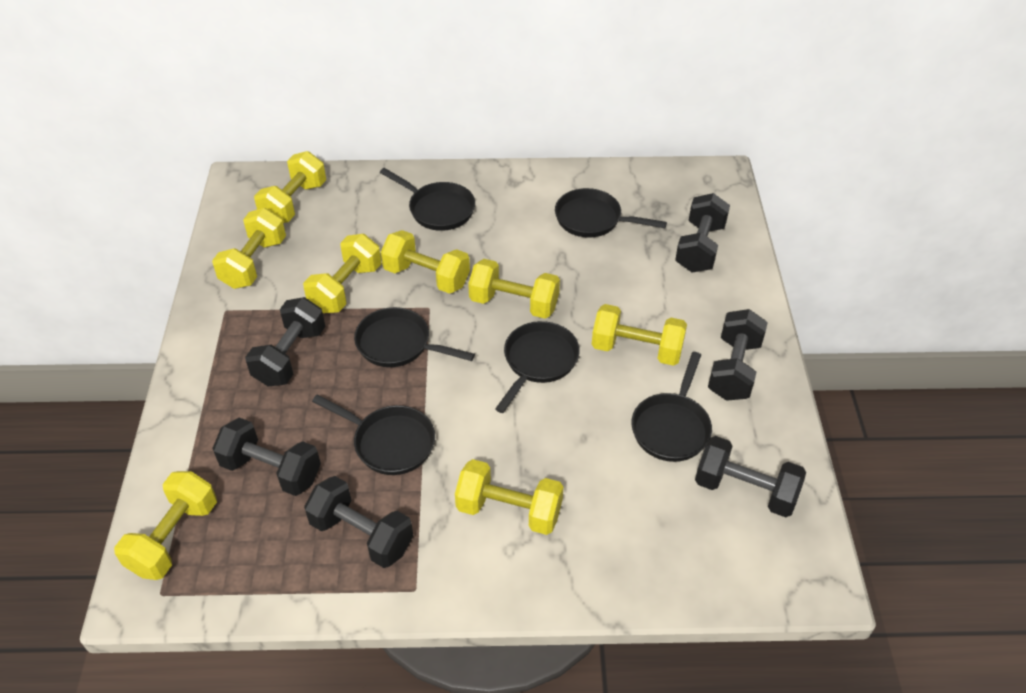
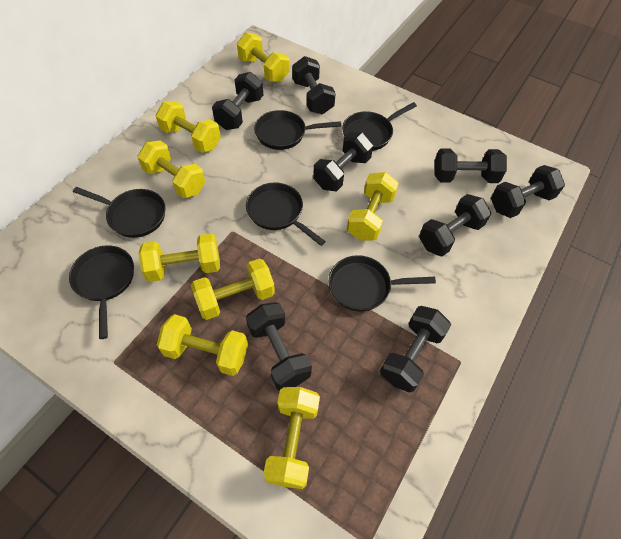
black dumbbell: 6 -> 8

